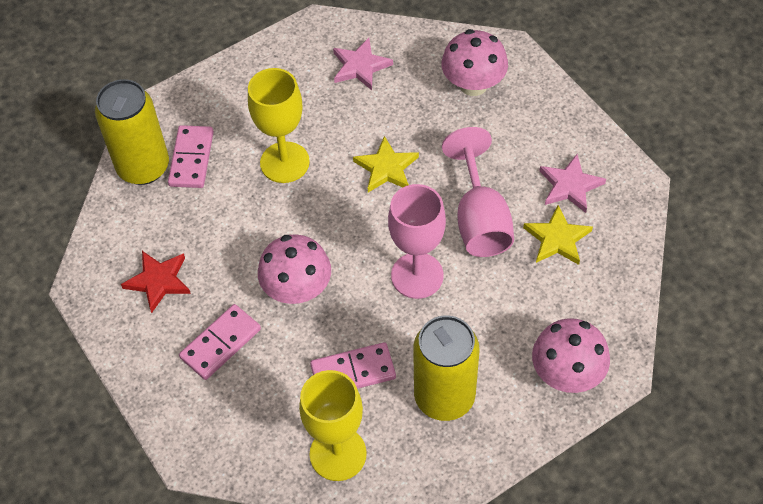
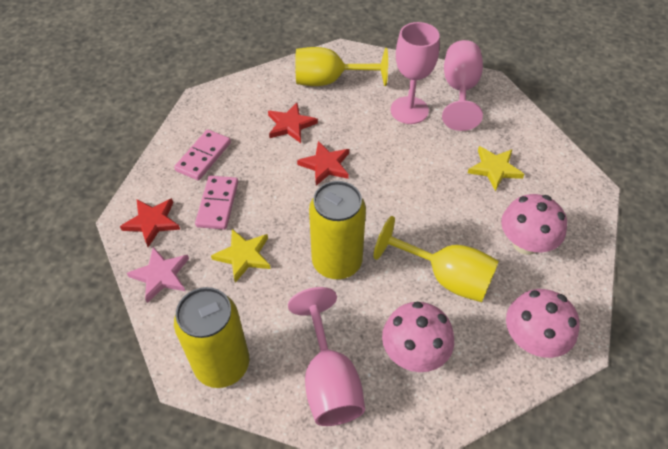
pink domino: 3 -> 2
pink goblet: 2 -> 3
pink star: 2 -> 1
red star: 1 -> 3

